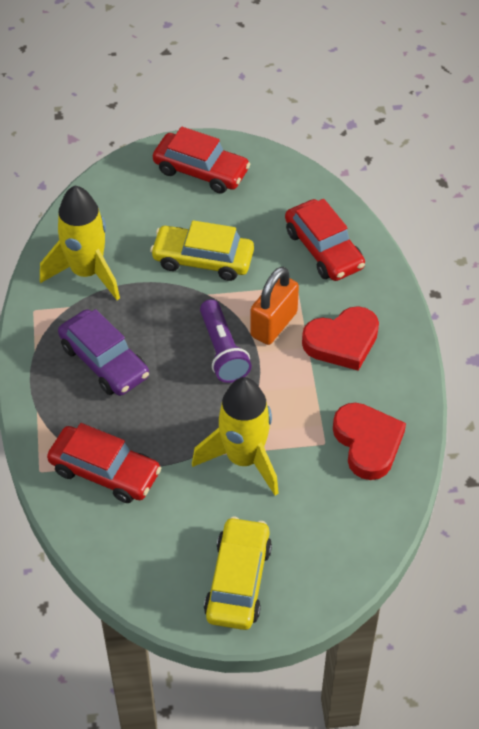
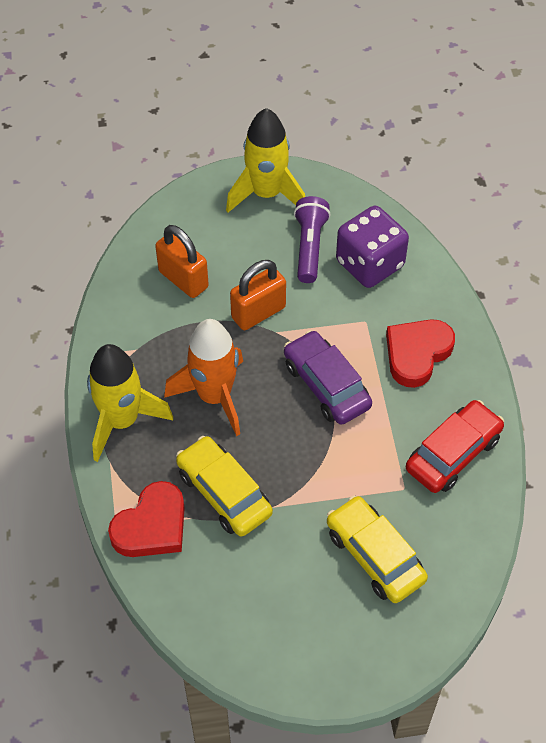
orange padlock: 1 -> 2
orange rocket: 0 -> 1
purple dice: 0 -> 1
red car: 3 -> 1

